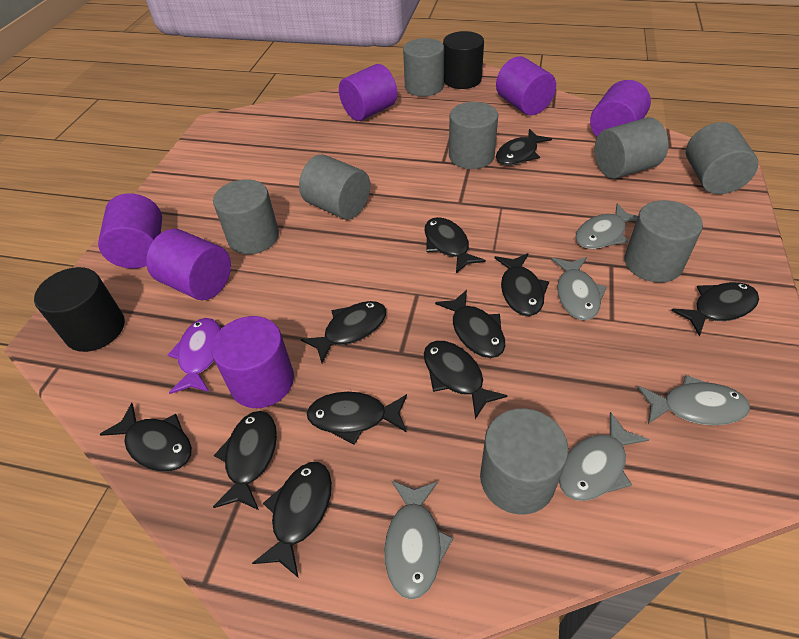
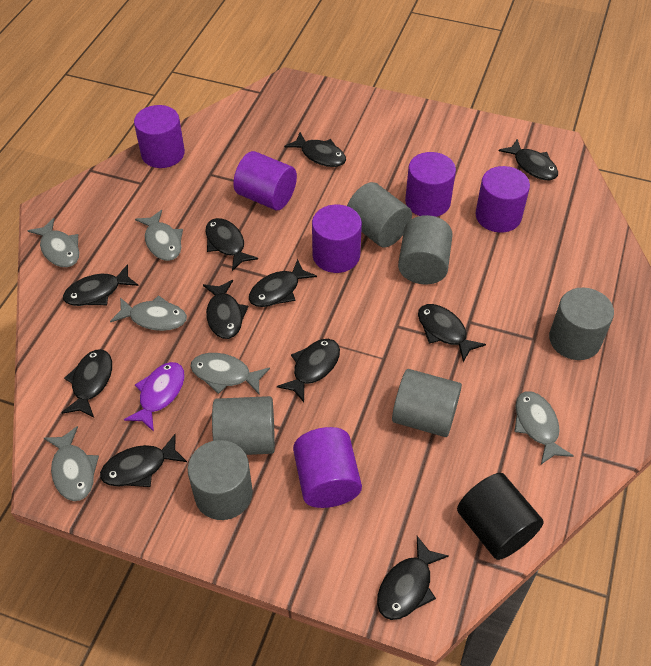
black cylinder: 2 -> 1
grey cylinder: 8 -> 6
grey fish: 5 -> 6

